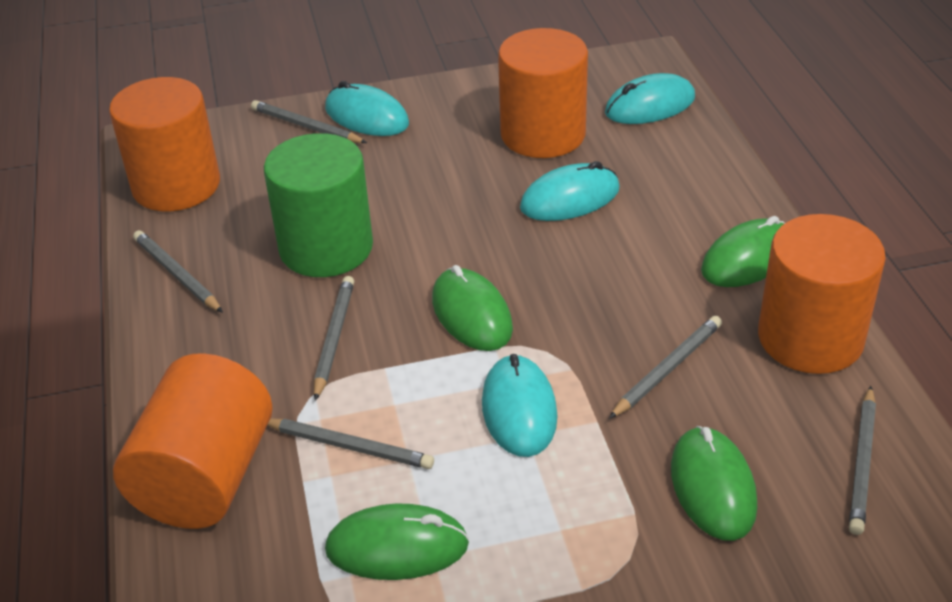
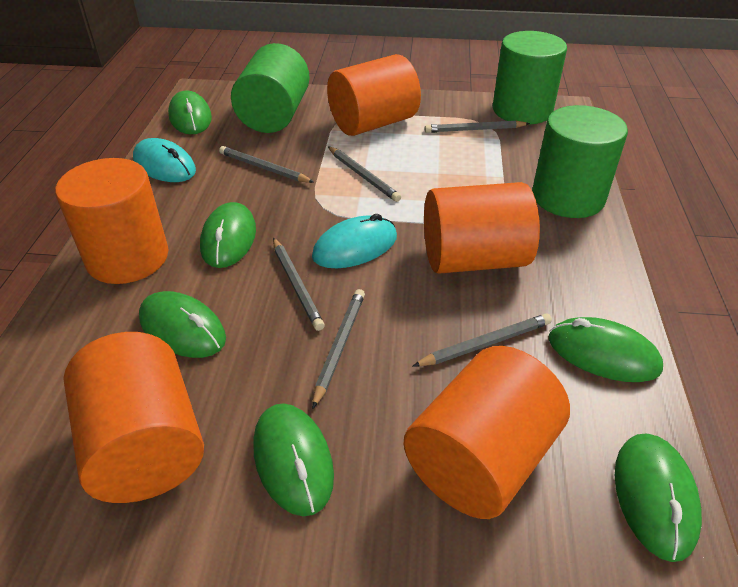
green cylinder: 1 -> 3
green mouse: 4 -> 6
orange cylinder: 4 -> 5
turquoise mouse: 4 -> 2

